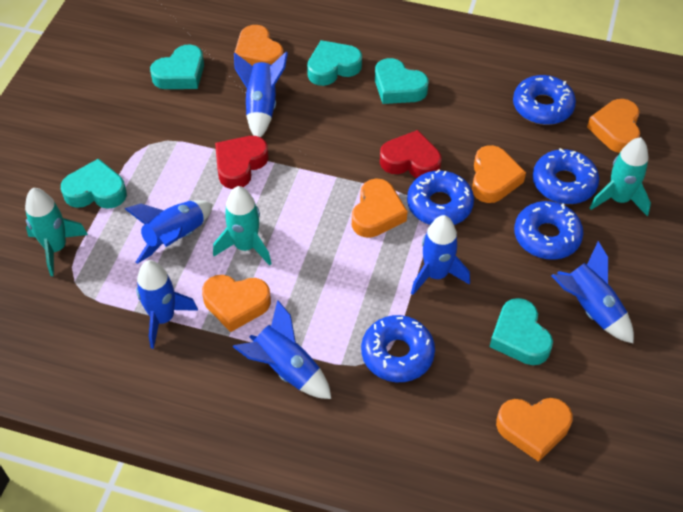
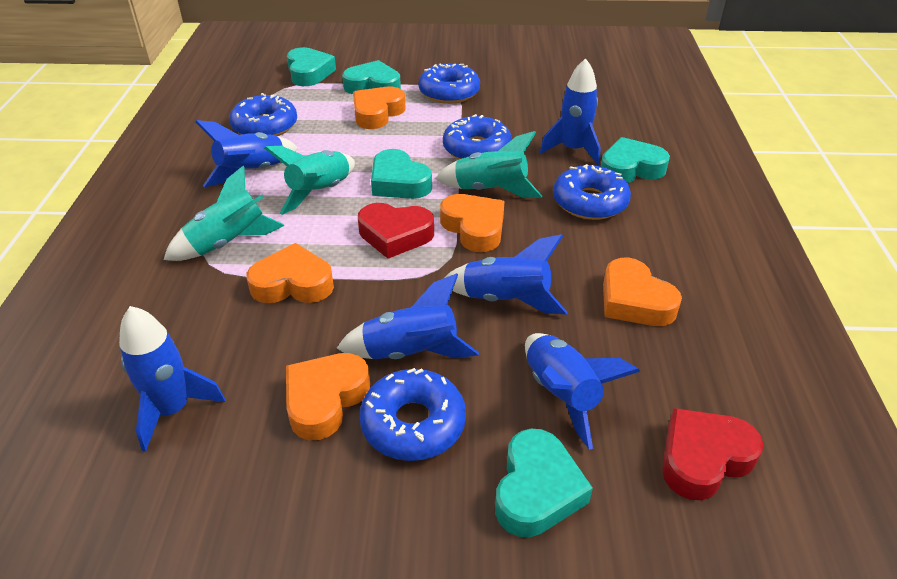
orange heart: 6 -> 5

